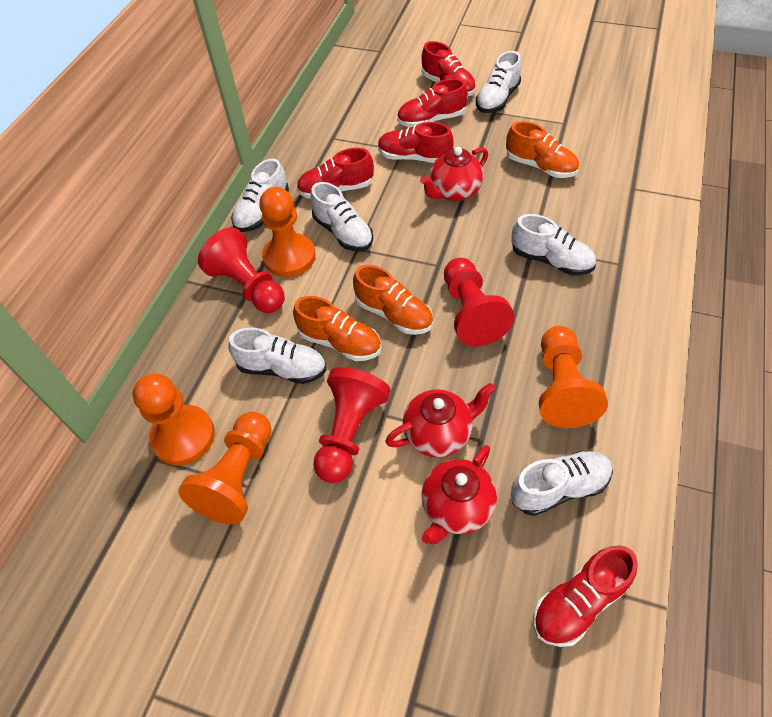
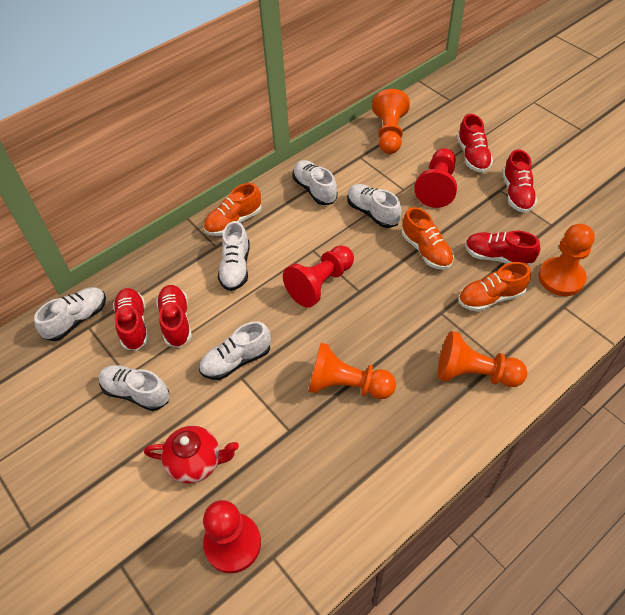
red teapot: 3 -> 1

